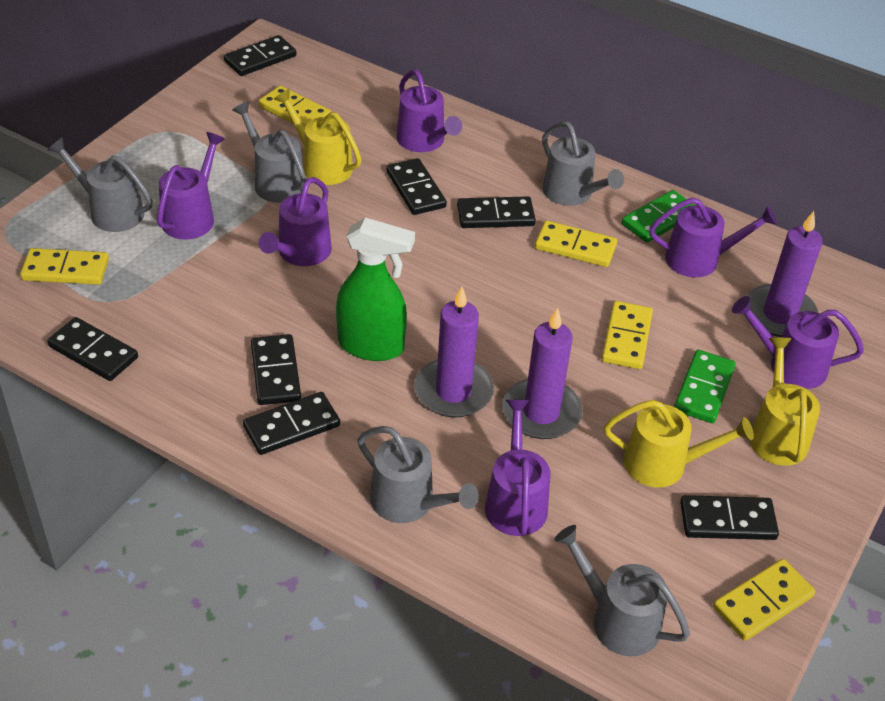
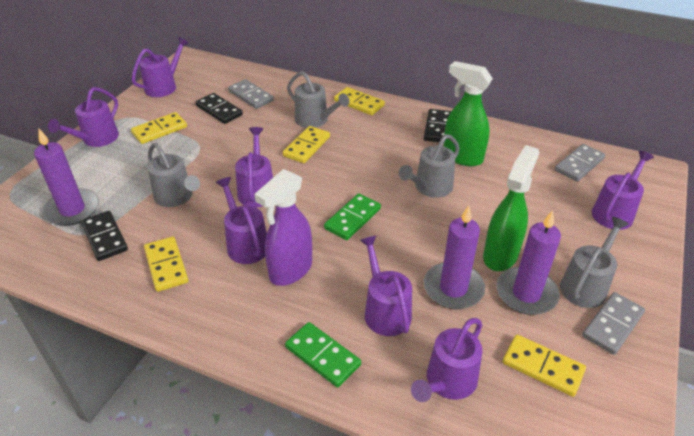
black domino: 7 -> 3
green spray bottle: 1 -> 2
grey domino: 0 -> 3
grey watering can: 5 -> 4
purple spray bottle: 0 -> 1
purple watering can: 6 -> 7
yellow watering can: 3 -> 0

